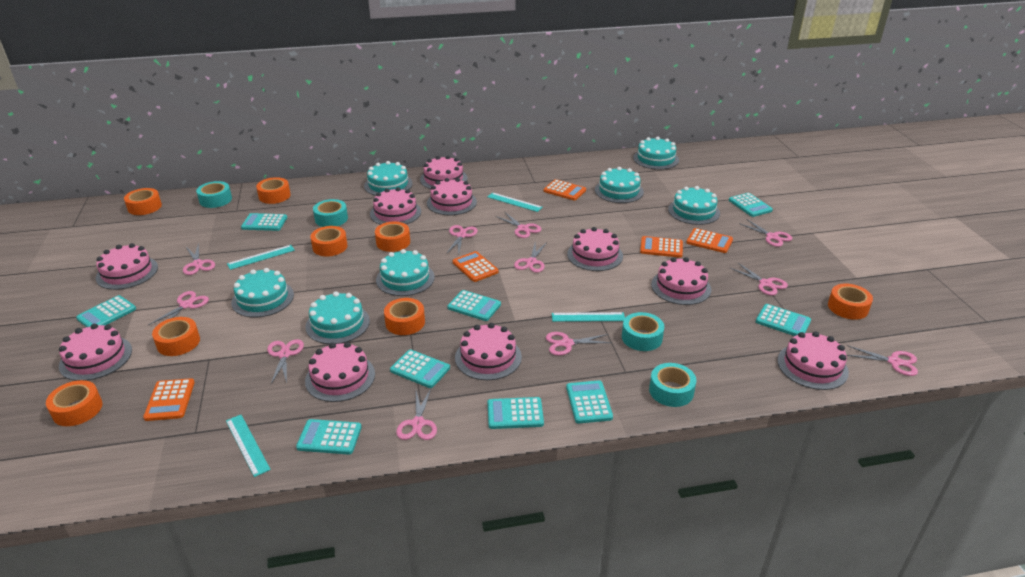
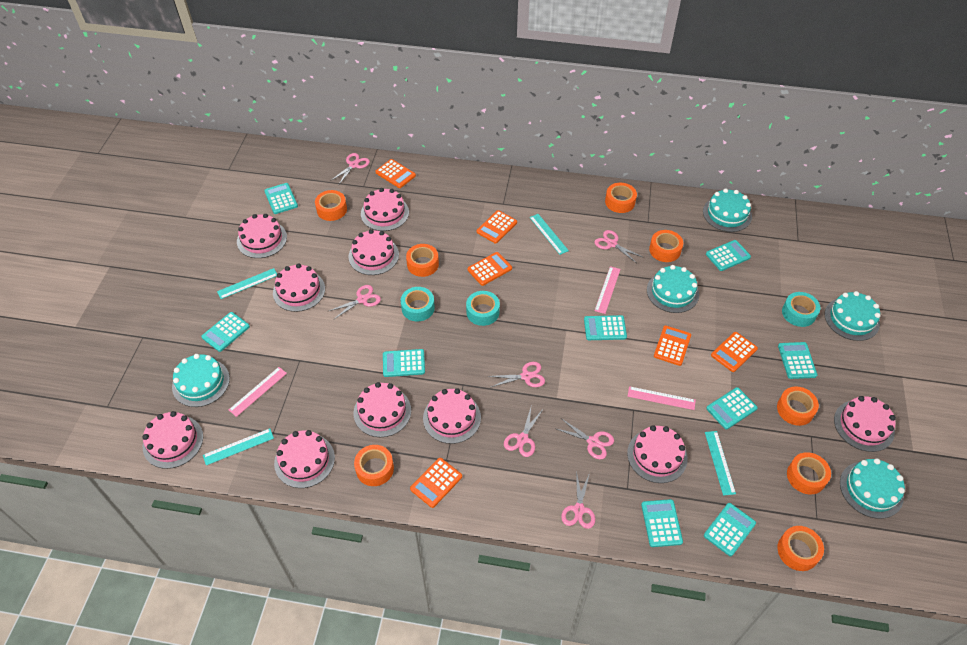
orange calculator: 5 -> 6
pink ruler: 0 -> 3
pink scissors: 11 -> 7
turquoise cake: 7 -> 5
turquoise tape: 4 -> 3

